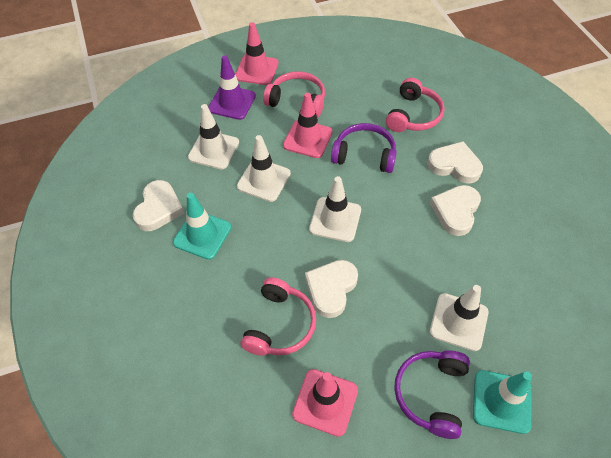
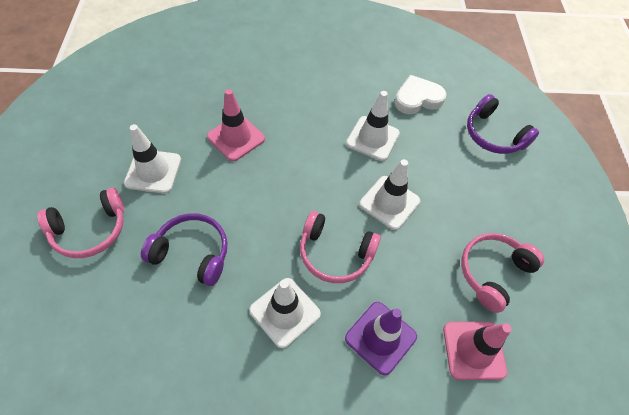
pink traffic cone: 3 -> 2
turquoise traffic cone: 2 -> 0
white heart: 4 -> 1

